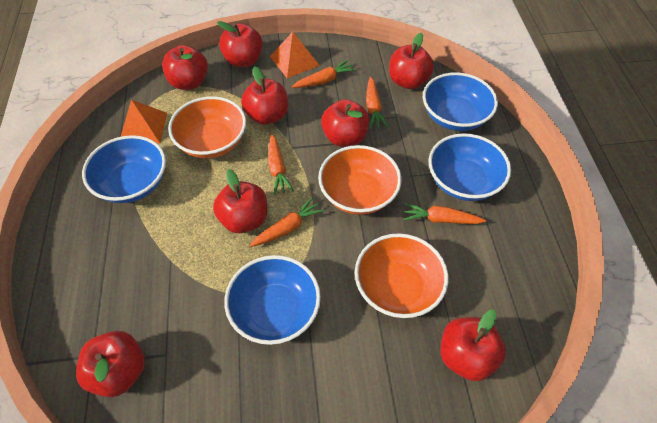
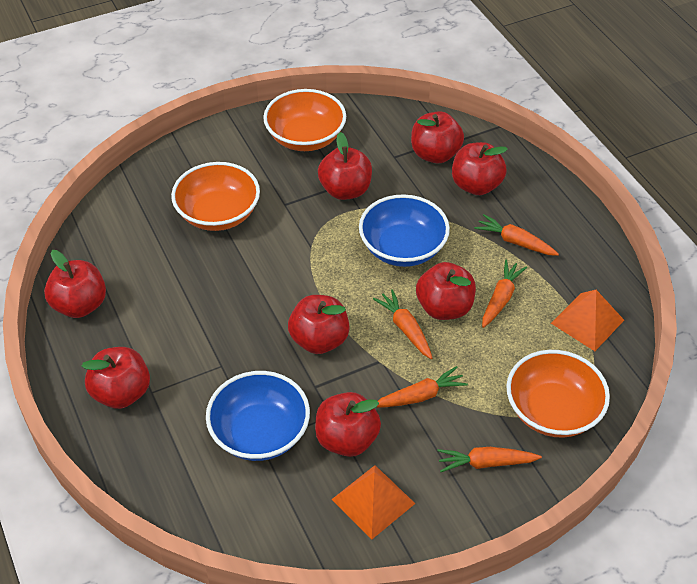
blue bowl: 4 -> 2

